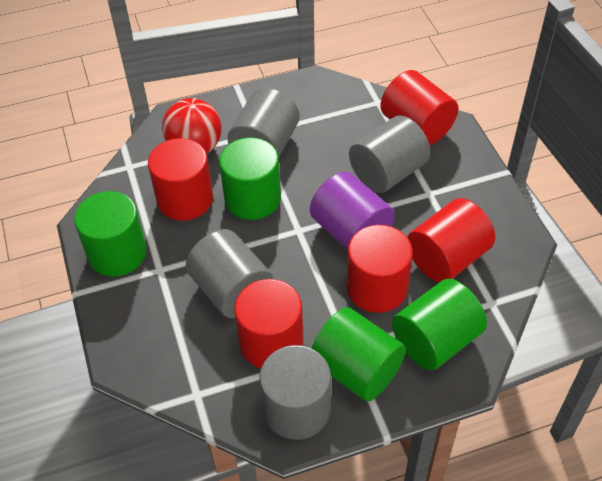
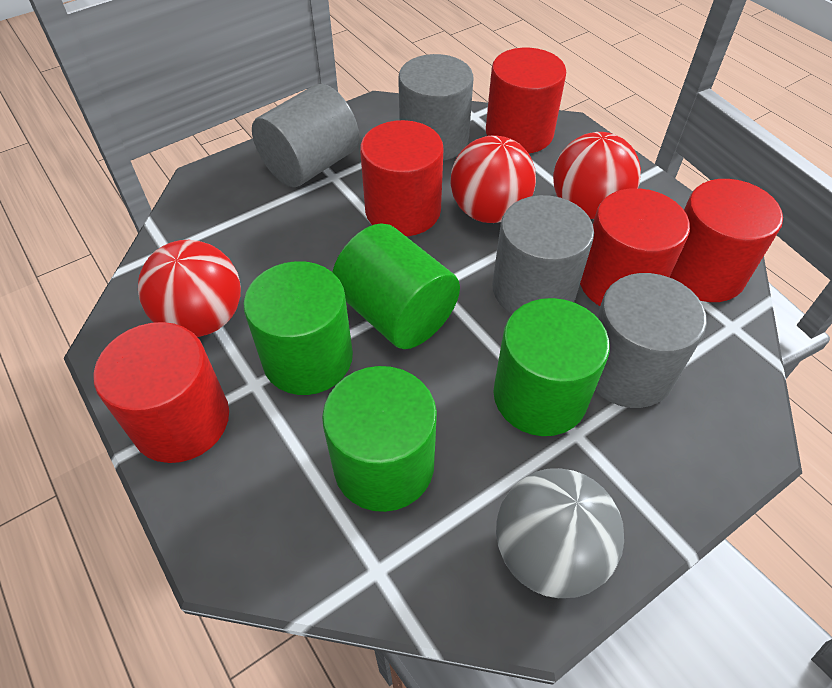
grey ball: 0 -> 1
purple cylinder: 1 -> 0
red ball: 1 -> 3

